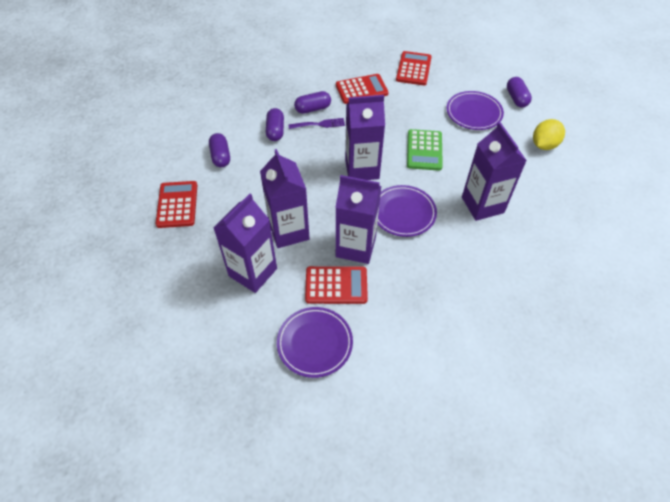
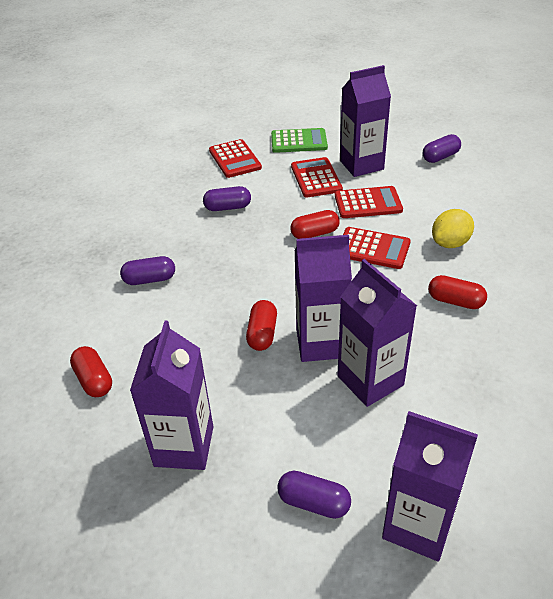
purple fork: 1 -> 0
purple plate: 3 -> 0
red capsule: 0 -> 4

